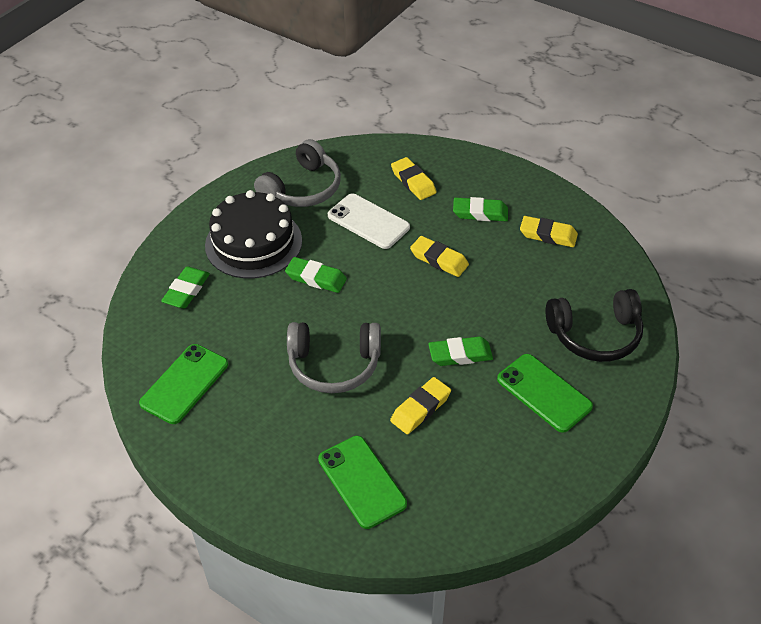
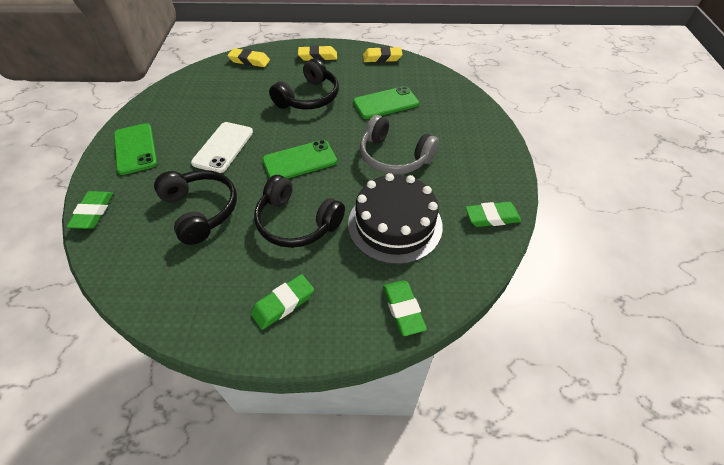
black headphones: 1 -> 3
grey headphones: 2 -> 1
yellow eraser: 4 -> 3

